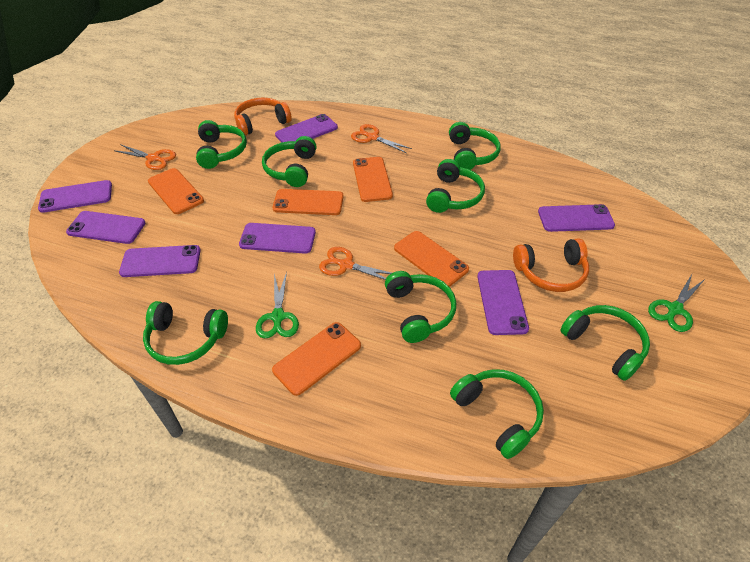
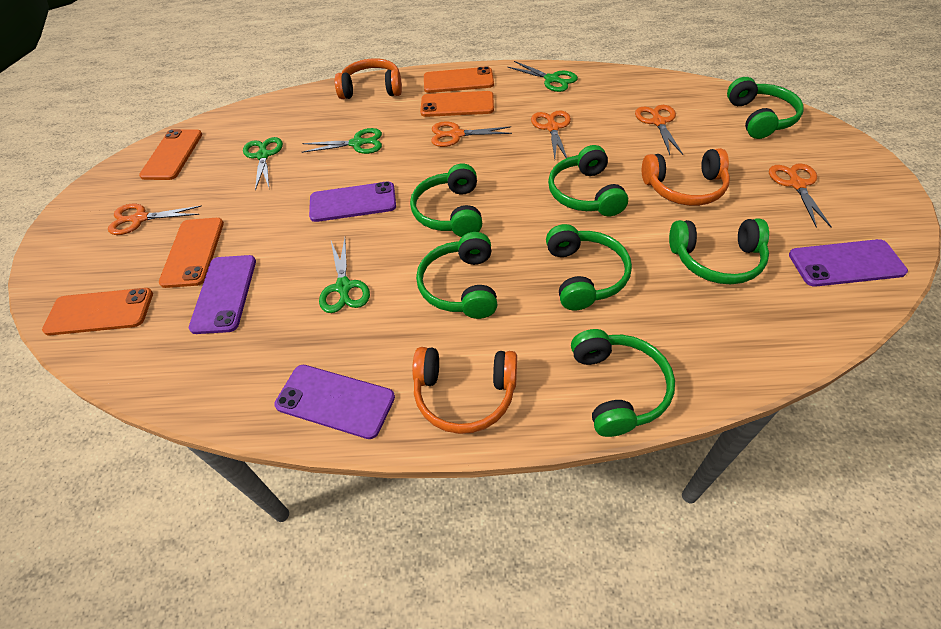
green headphones: 8 -> 7
green scissors: 2 -> 4
orange headphones: 2 -> 3
orange scissors: 3 -> 5
purple phone: 7 -> 4

